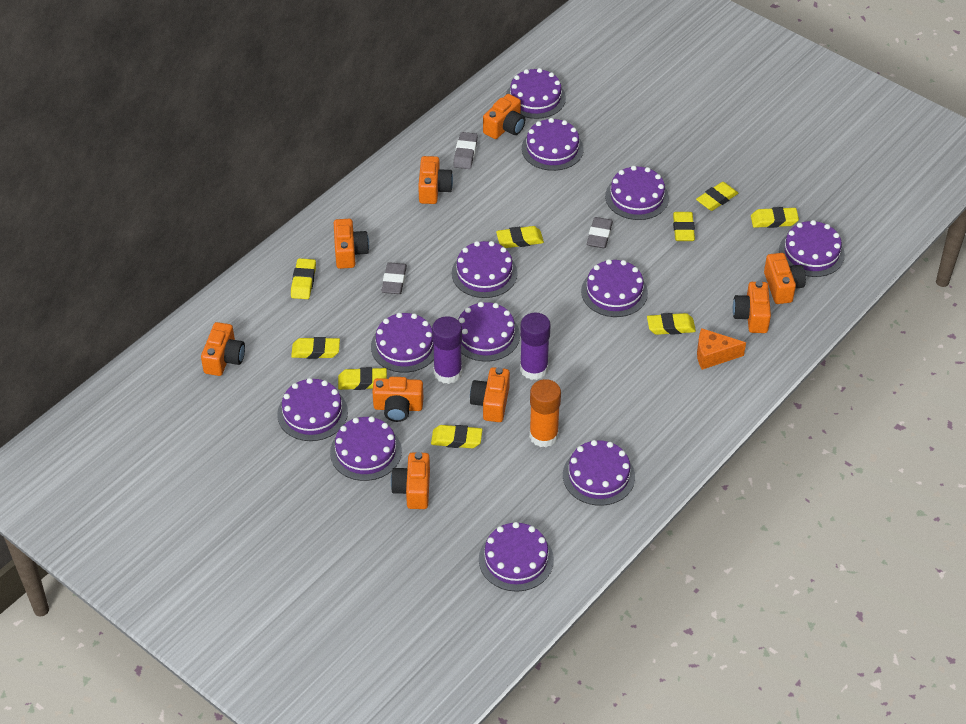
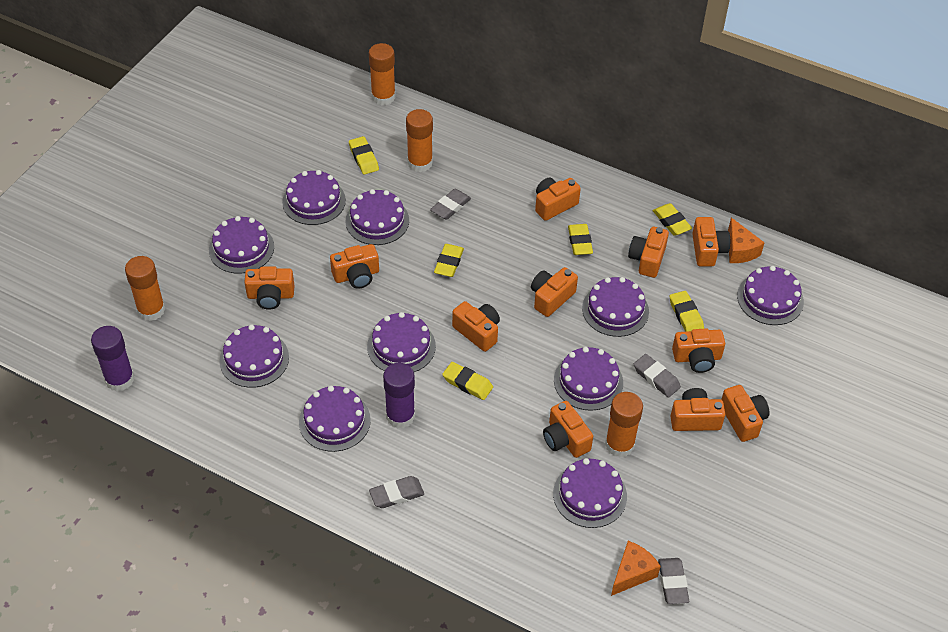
grey eraser: 3 -> 4
orange camera: 9 -> 11
orange cheese: 1 -> 2
orange glue stick: 1 -> 4
purple cake: 12 -> 10
yellow eraser: 9 -> 6

